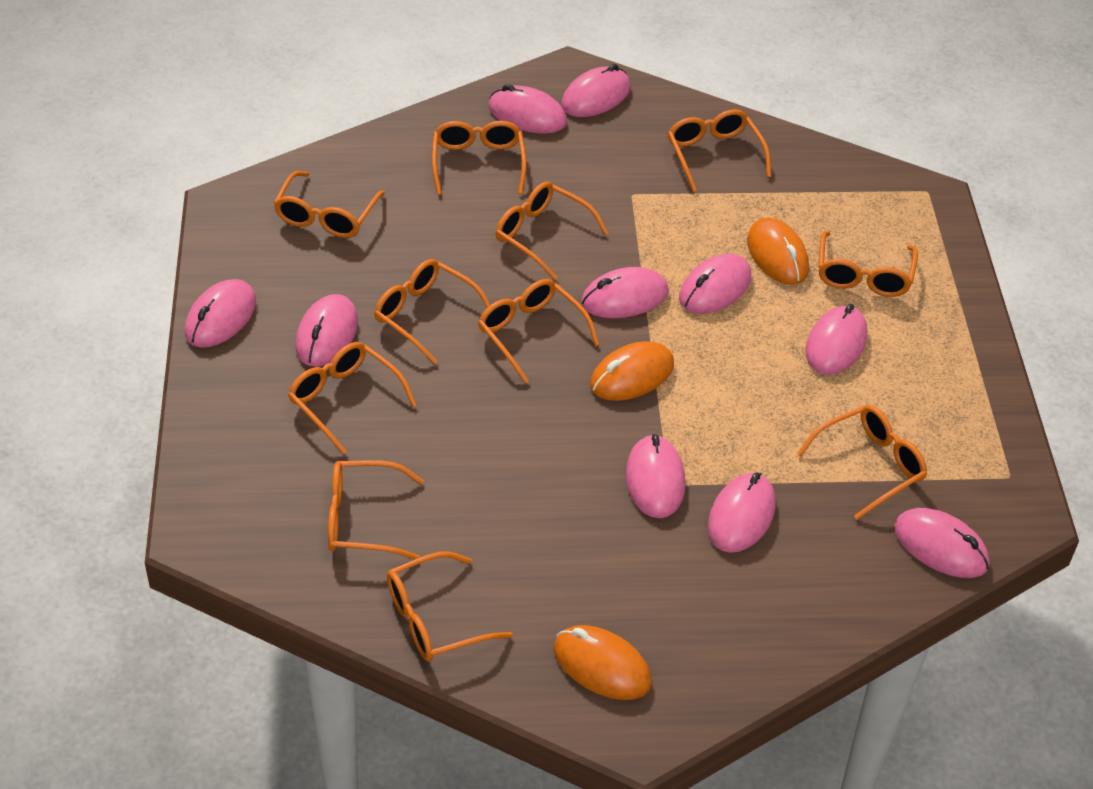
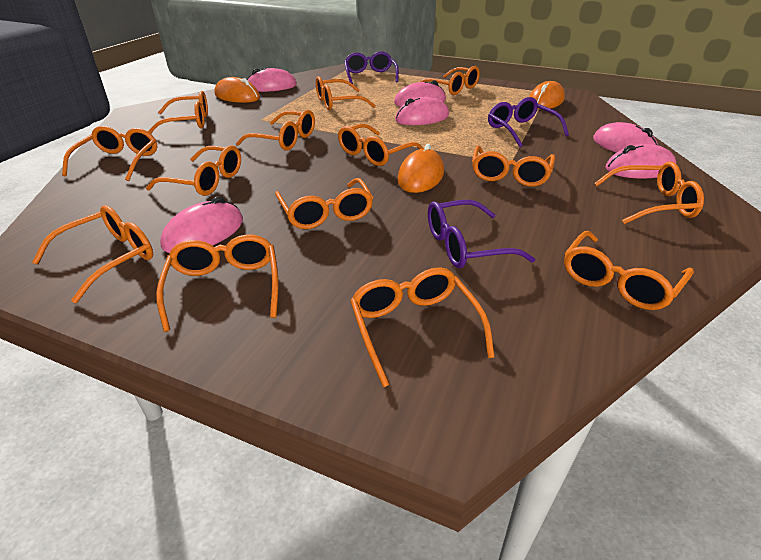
orange glasses: 11 -> 14
pink mouse: 10 -> 6
purple glasses: 0 -> 3

